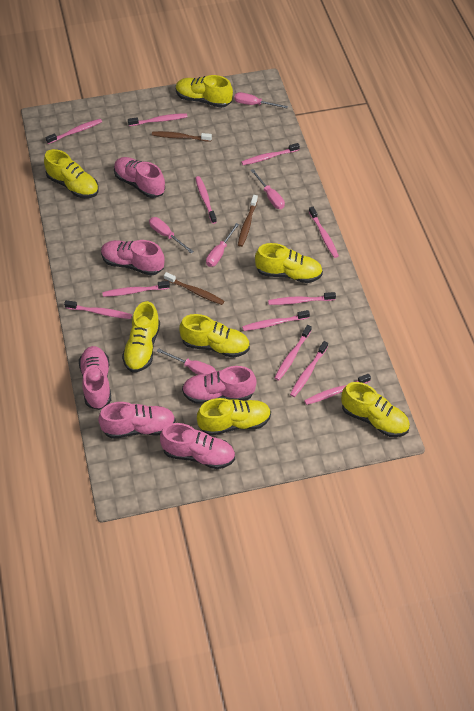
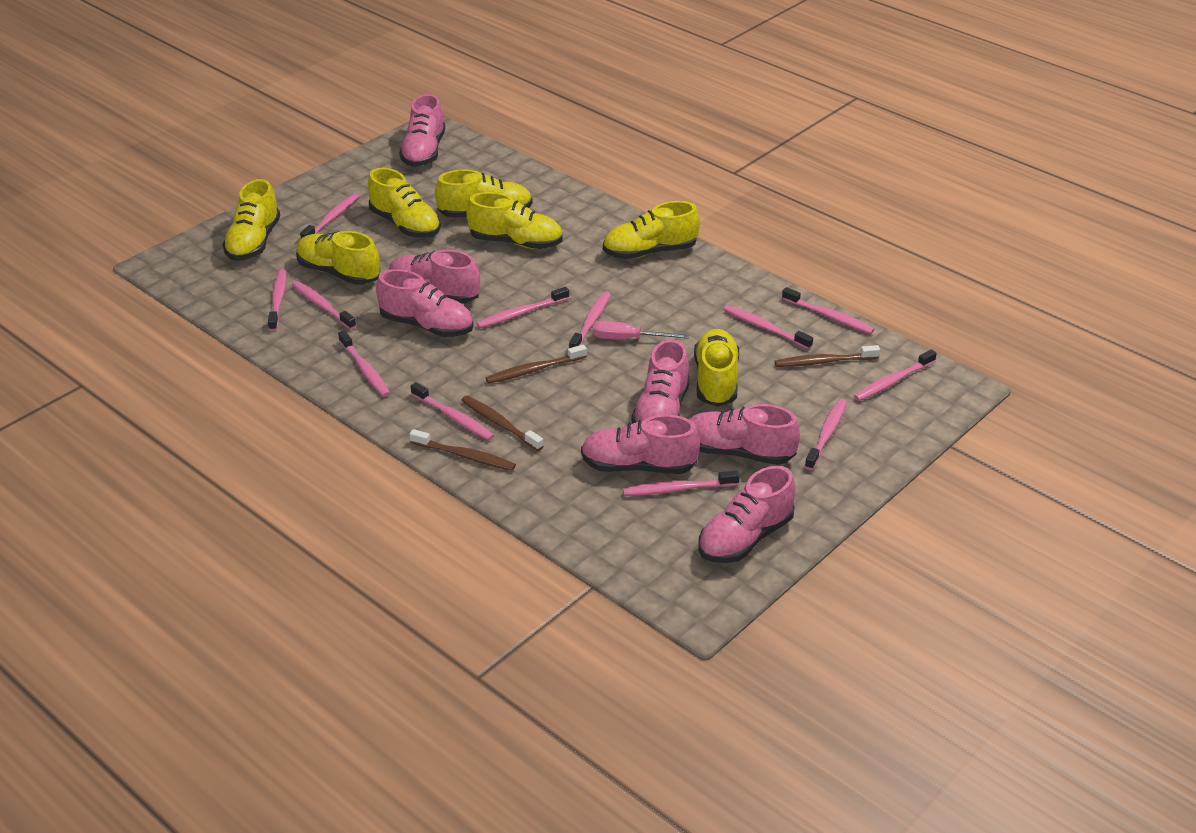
brown toothbrush: 3 -> 4
pink screwdriver: 5 -> 1
pink shoe: 6 -> 7

